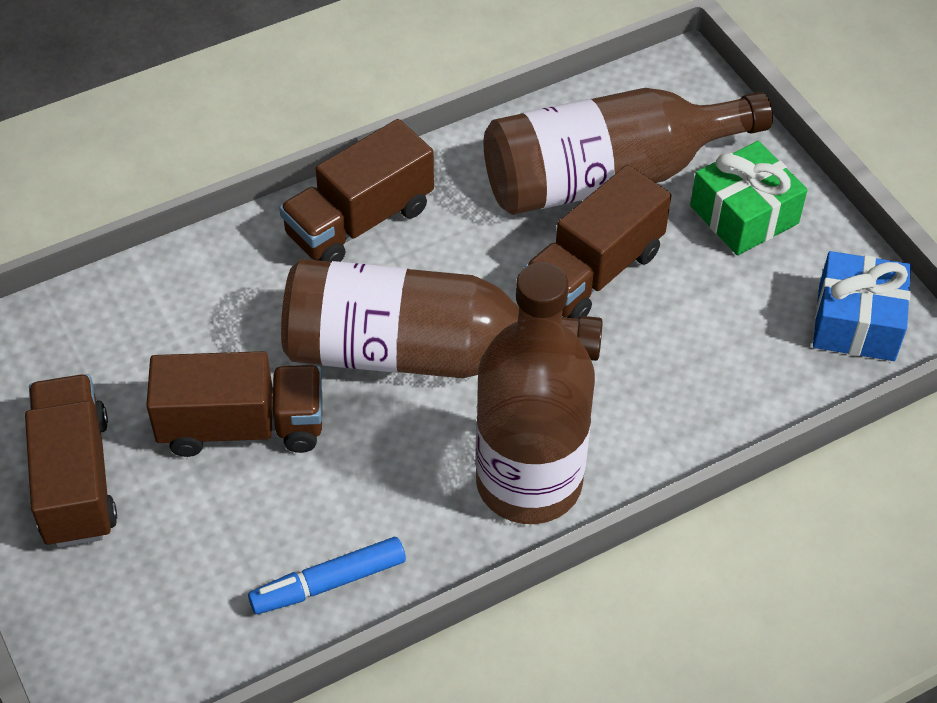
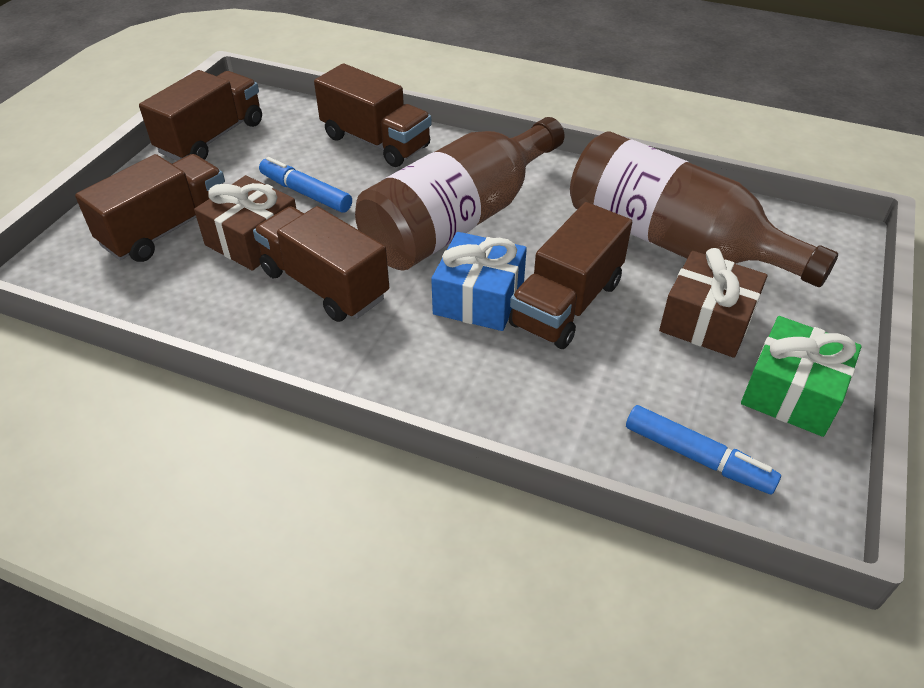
blue marker: 1 -> 2
brown bottle: 3 -> 2
brown gift: 0 -> 2
brown truck: 4 -> 5

